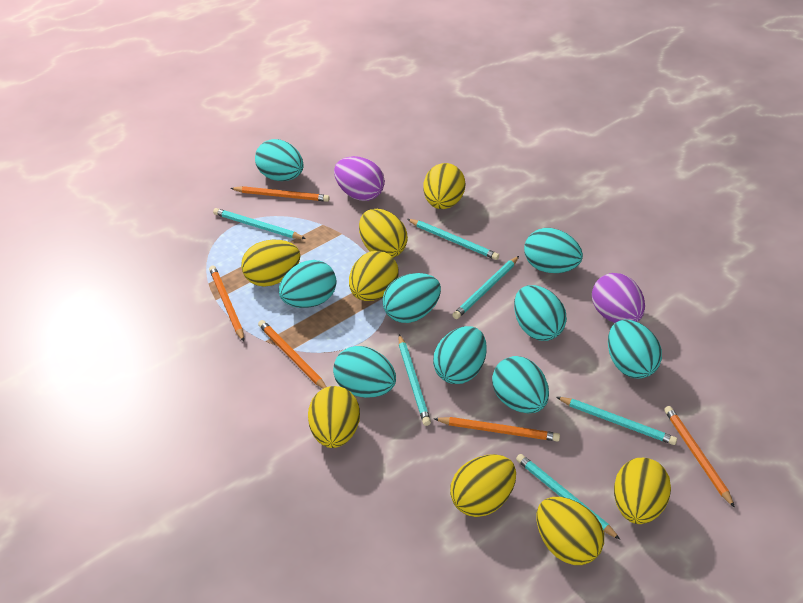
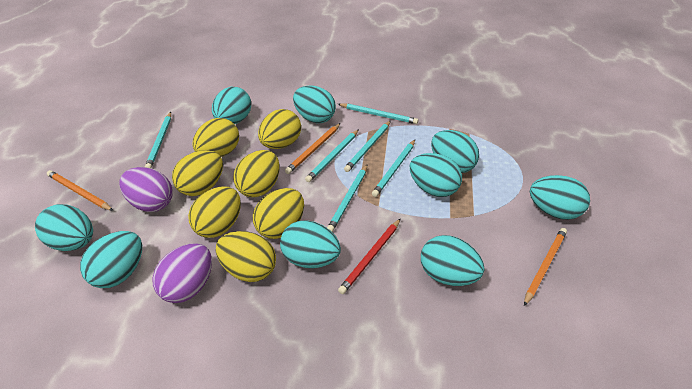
orange pencil: 5 -> 3
red pencil: 0 -> 1
yellow egg: 8 -> 7

